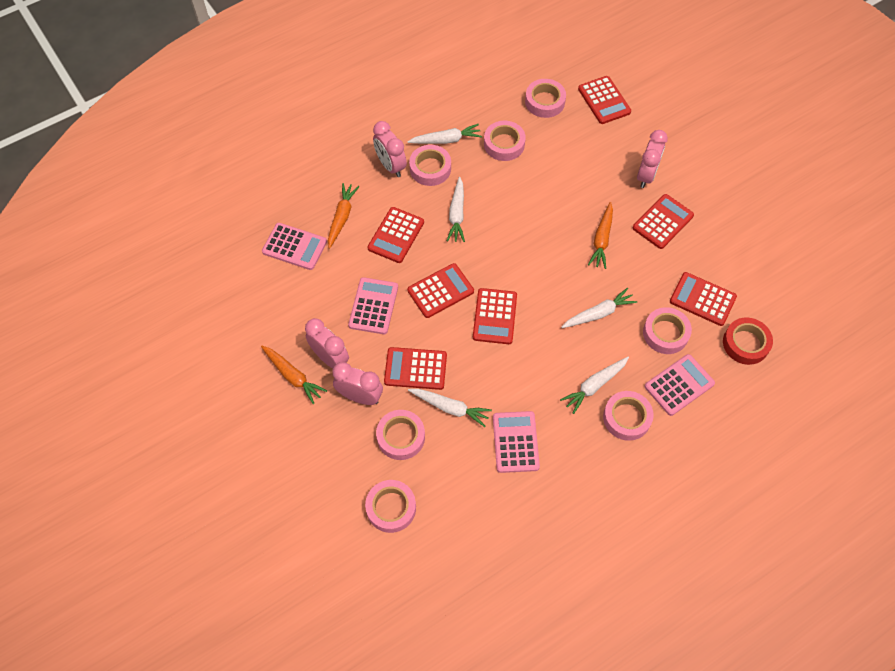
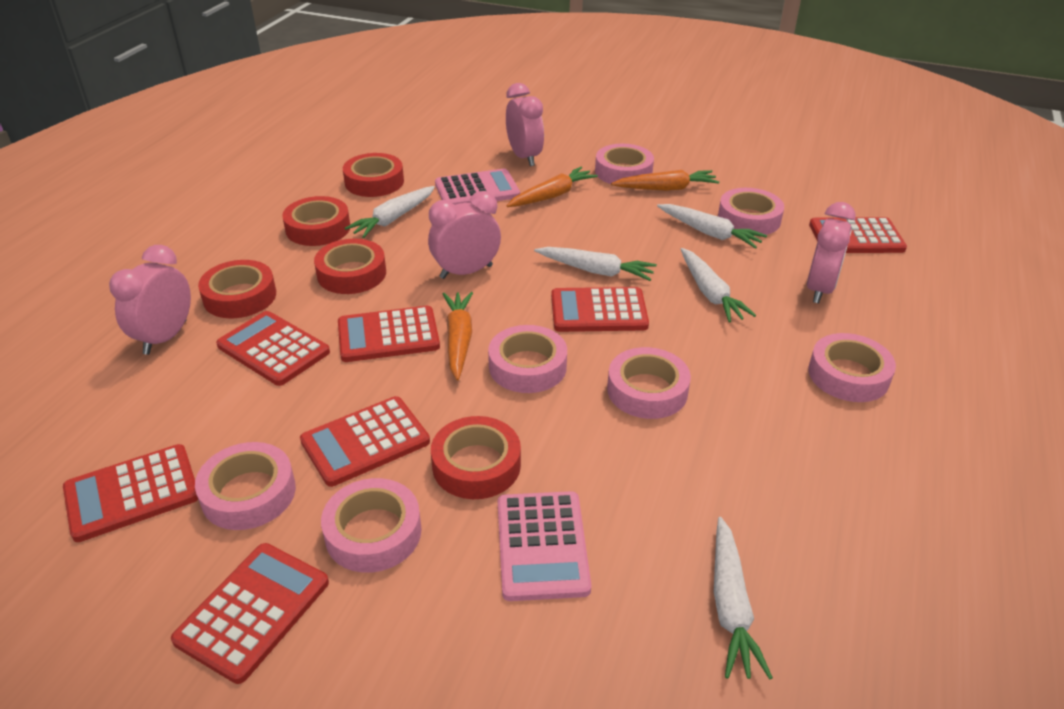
pink calculator: 4 -> 2
red tape: 1 -> 5

